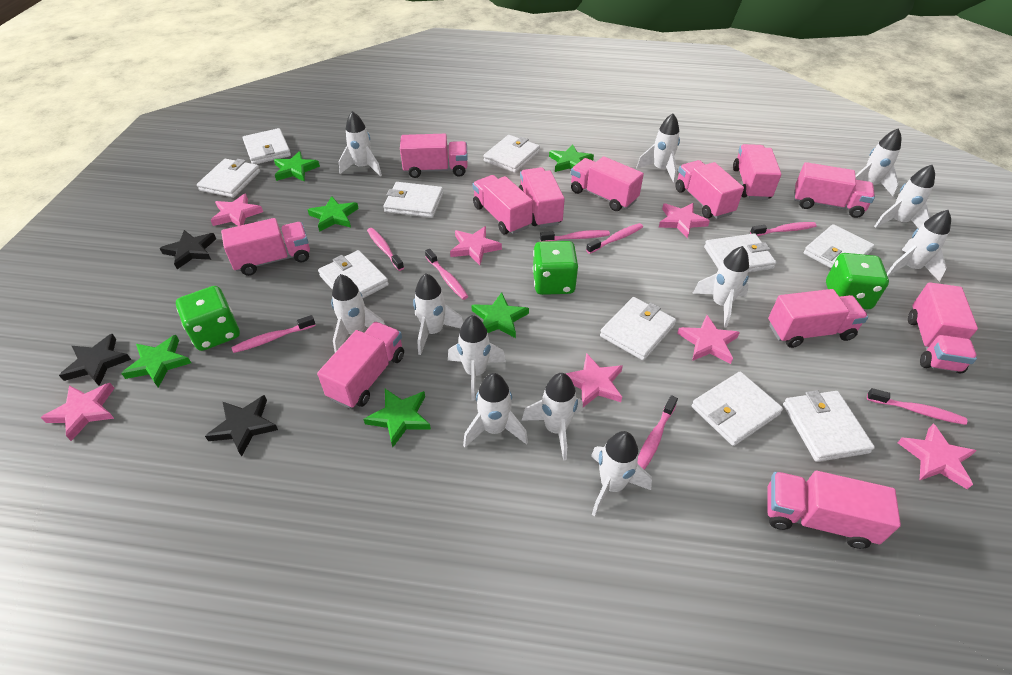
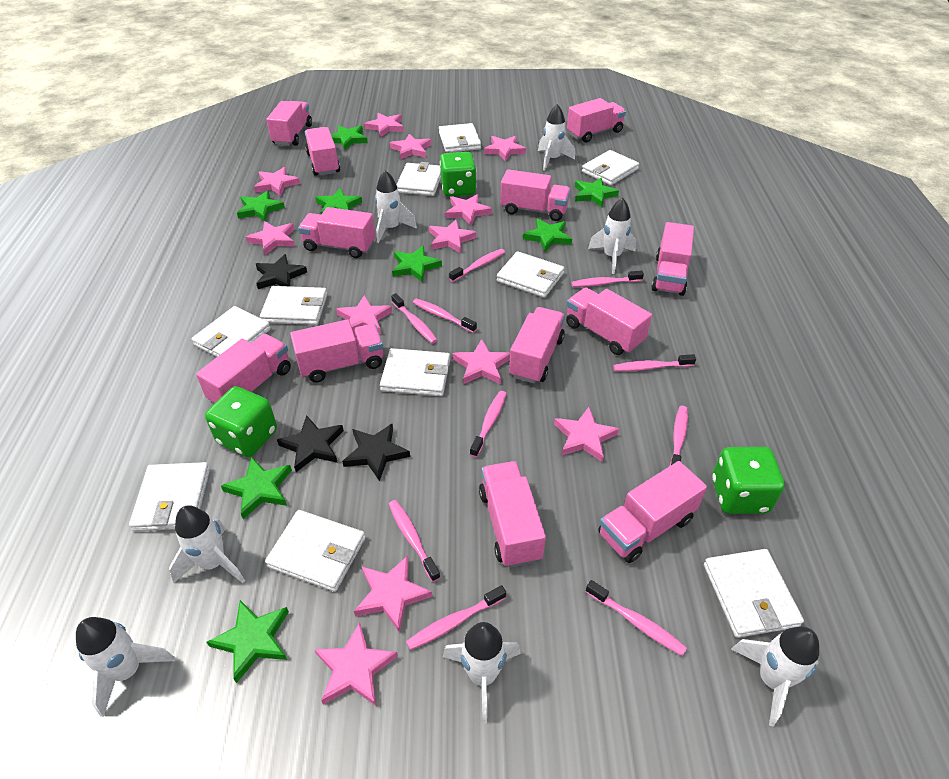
green star: 6 -> 8
pink star: 7 -> 12
pink toothbrush: 8 -> 10
white rocket: 12 -> 7

